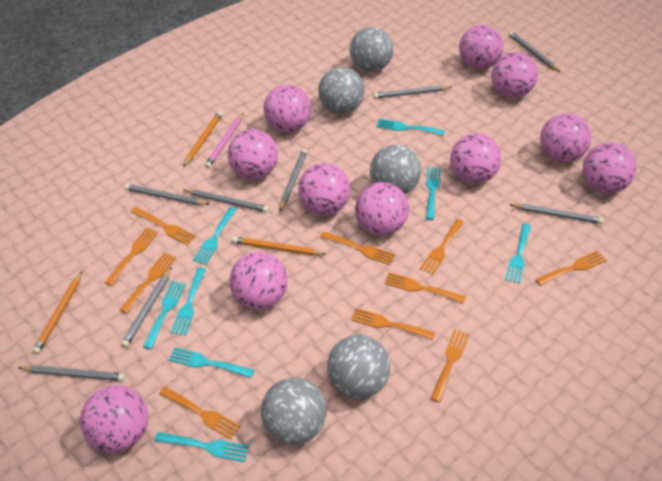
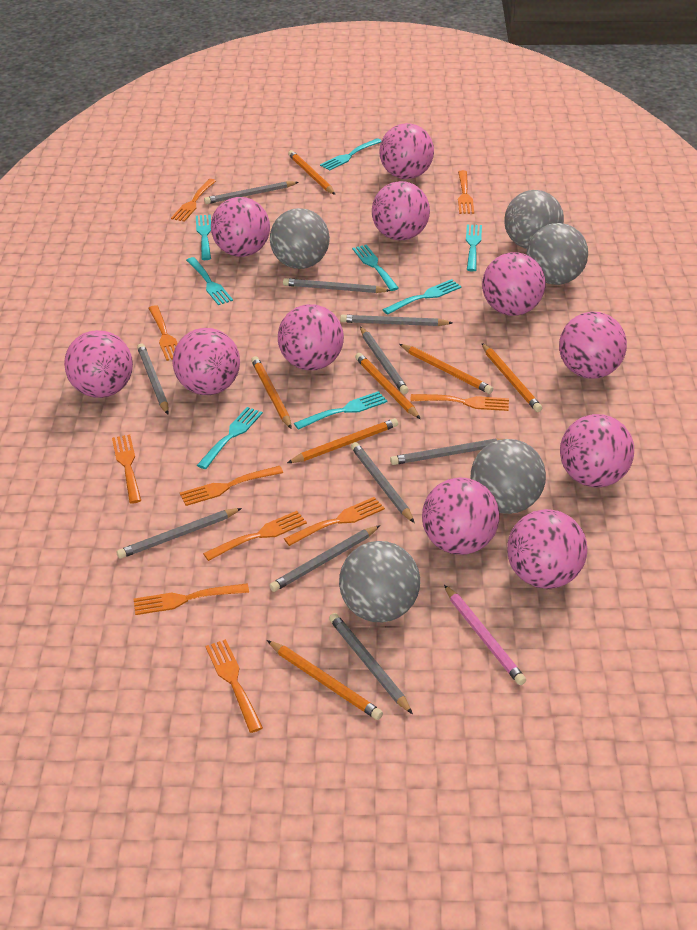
grey pencil: 8 -> 10
orange pencil: 3 -> 7

